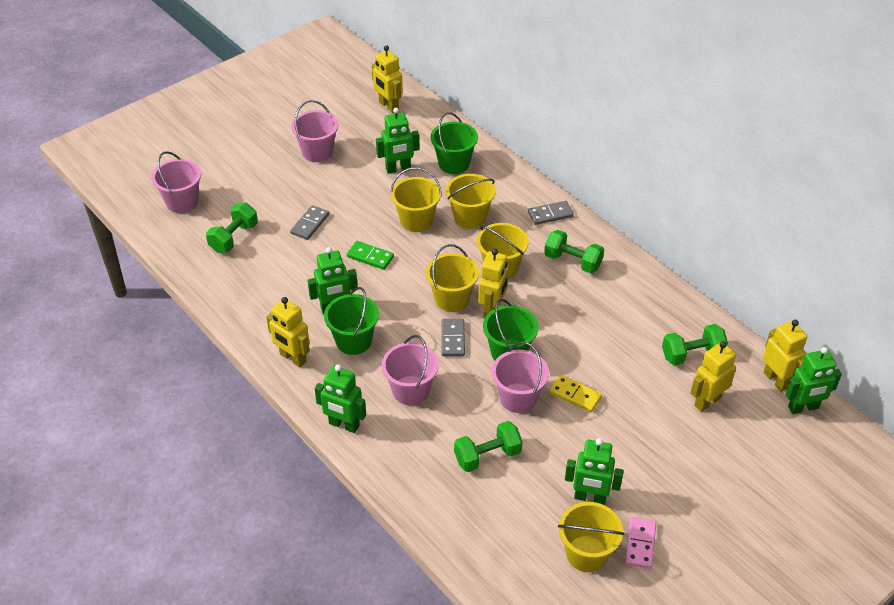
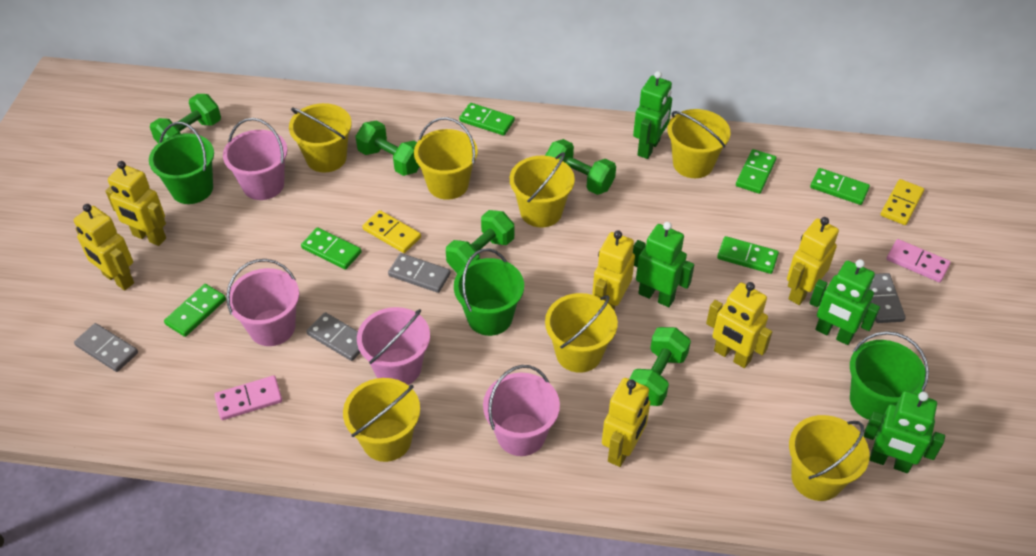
green domino: 1 -> 6
green dumbbell: 4 -> 5
green robot: 5 -> 4
grey domino: 3 -> 4
pink domino: 1 -> 2
yellow bucket: 5 -> 7
yellow domino: 1 -> 2
yellow robot: 5 -> 6

